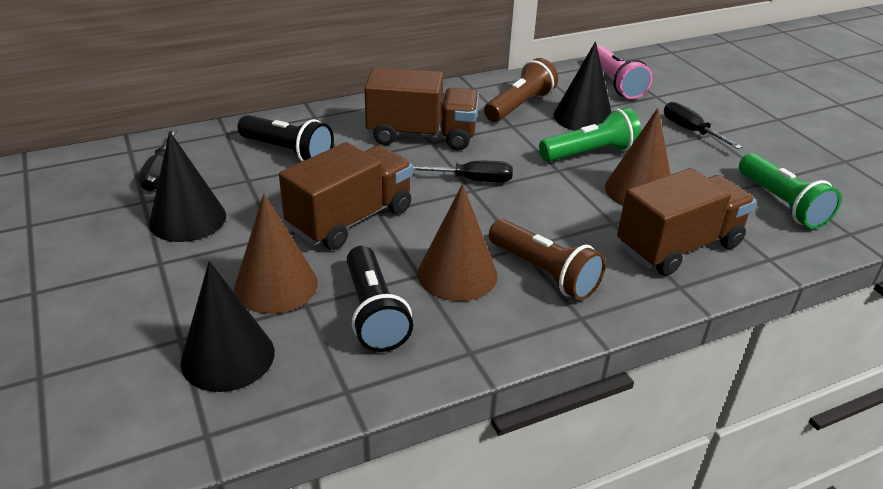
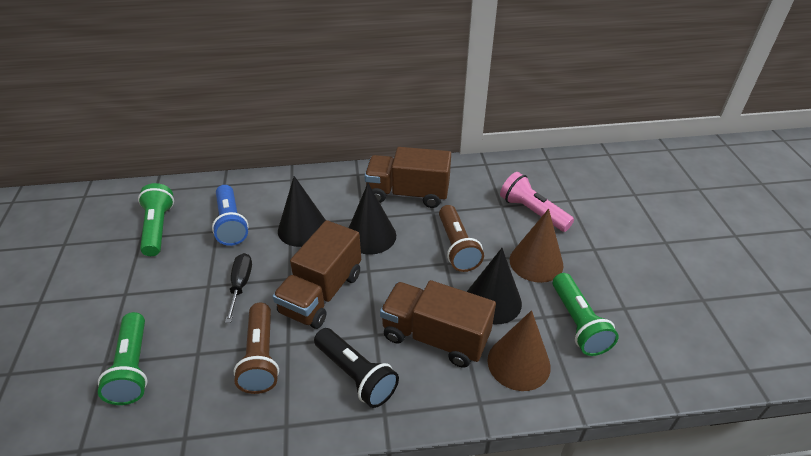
black flashlight: 2 -> 1
black screwdriver: 3 -> 1
blue flashlight: 0 -> 1
brown cone: 3 -> 2
green flashlight: 2 -> 3

